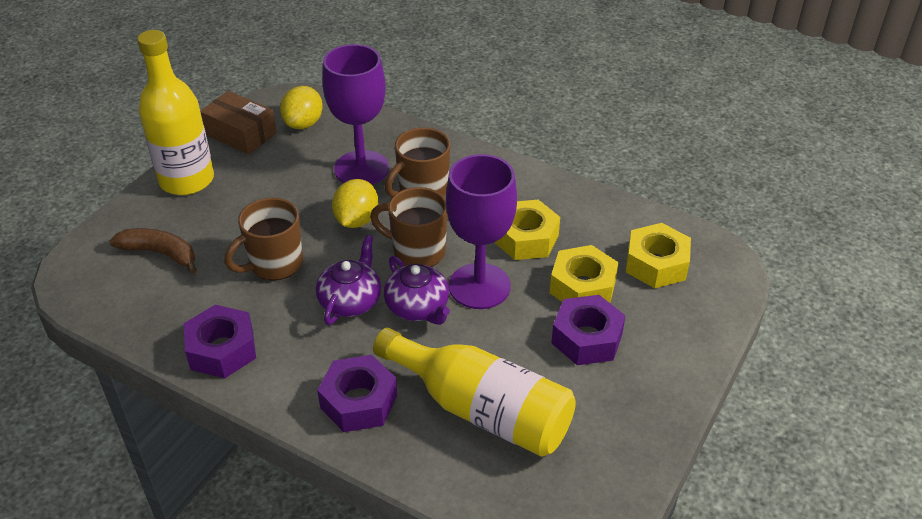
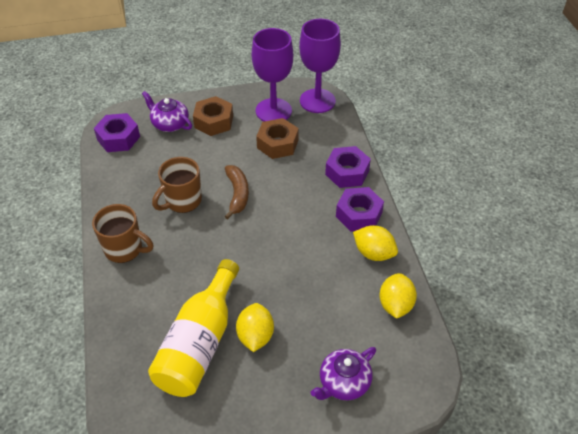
brown box: 1 -> 0
brown mug: 3 -> 2
brown nut: 0 -> 2
yellow bottle: 2 -> 1
yellow lemon: 2 -> 3
yellow nut: 3 -> 0

